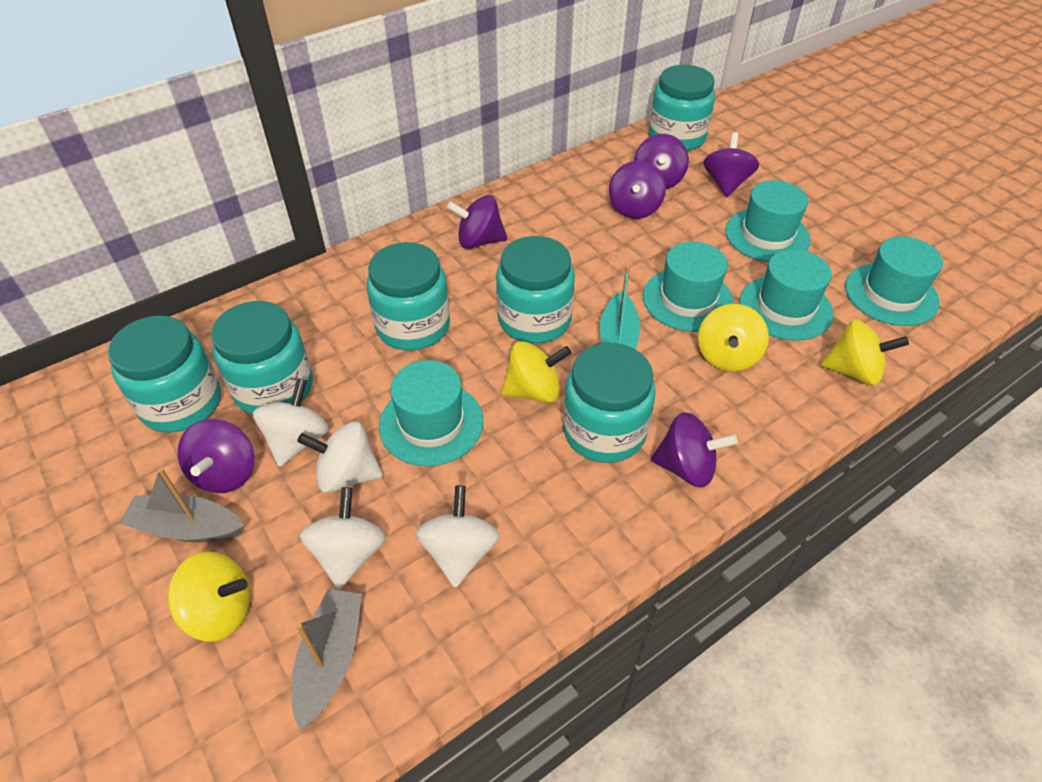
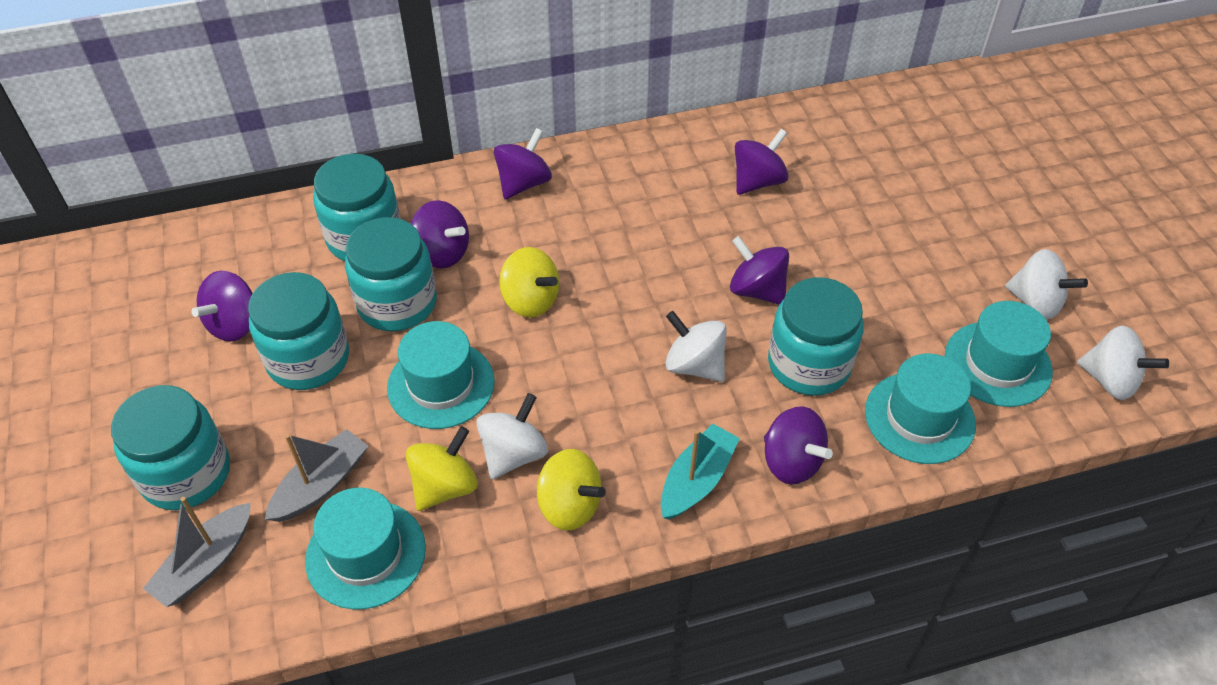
turquoise hat: 5 -> 4
turquoise jar: 6 -> 5
yellow spinning top: 4 -> 3

